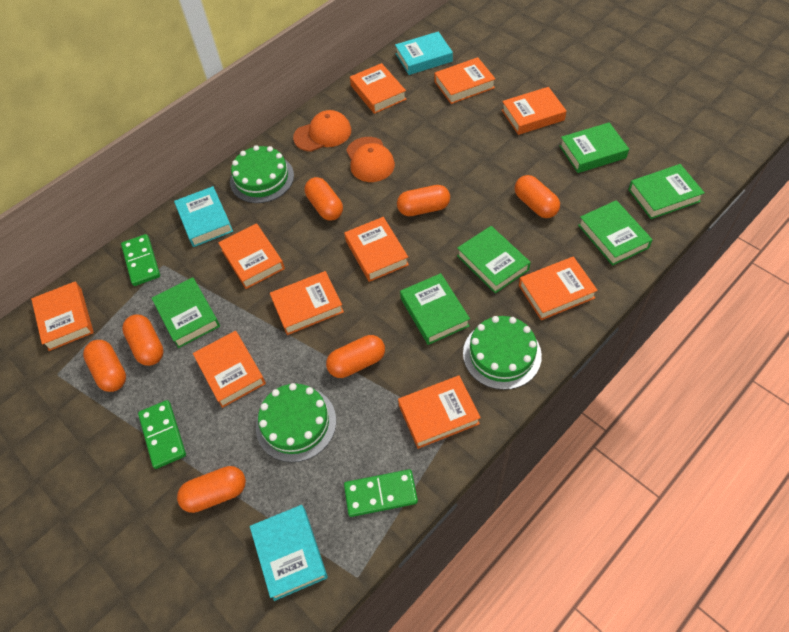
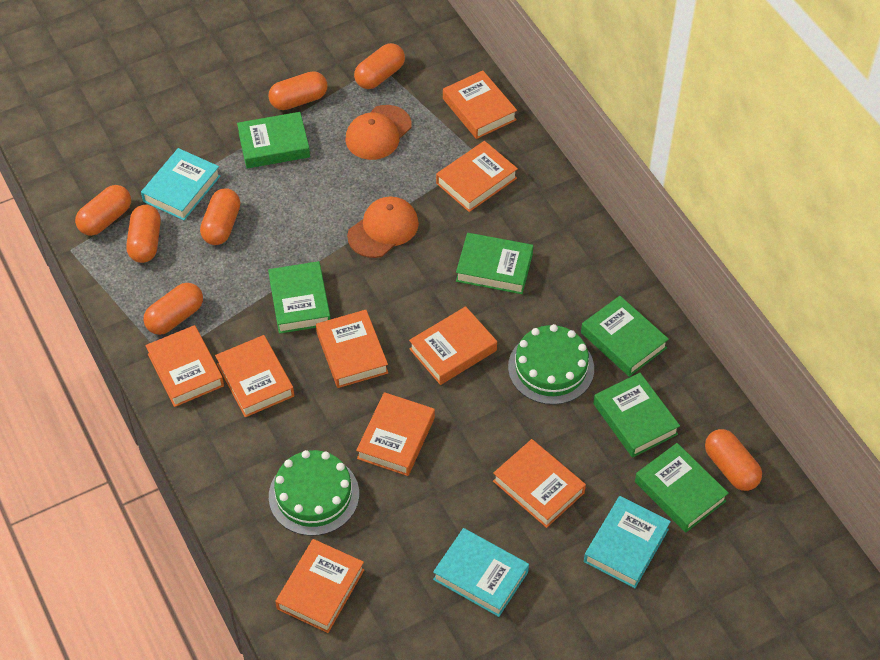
green cake: 3 -> 2
green domino: 3 -> 0
orange book: 10 -> 9

